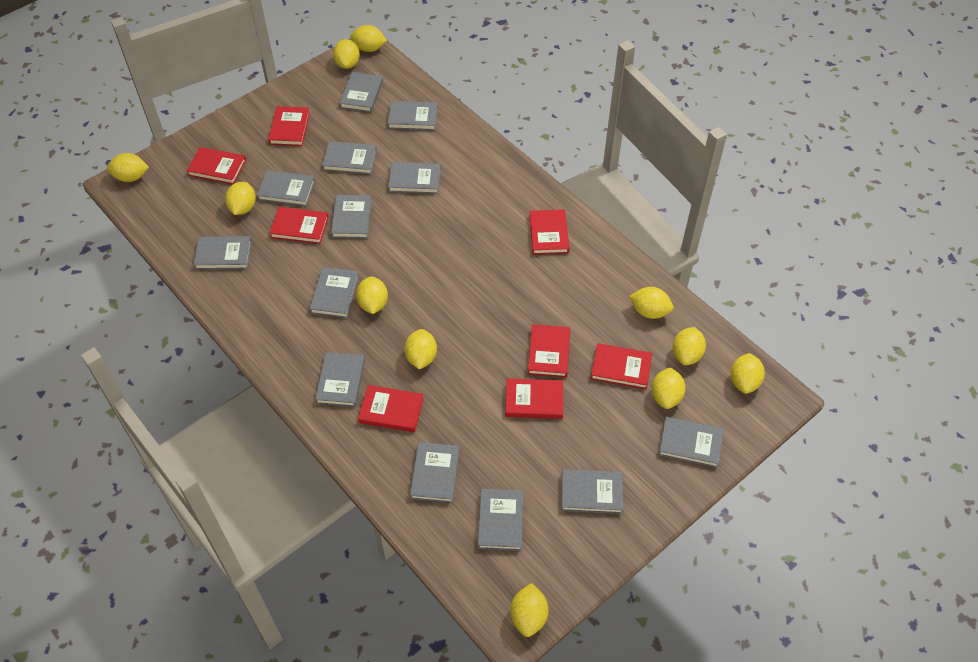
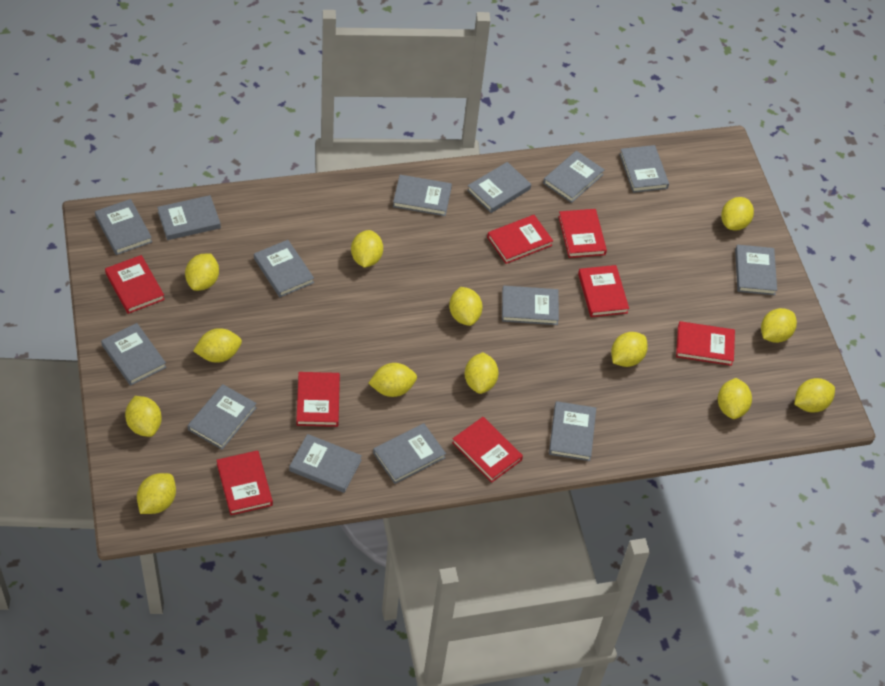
grey book: 13 -> 14
yellow lemon: 11 -> 13

